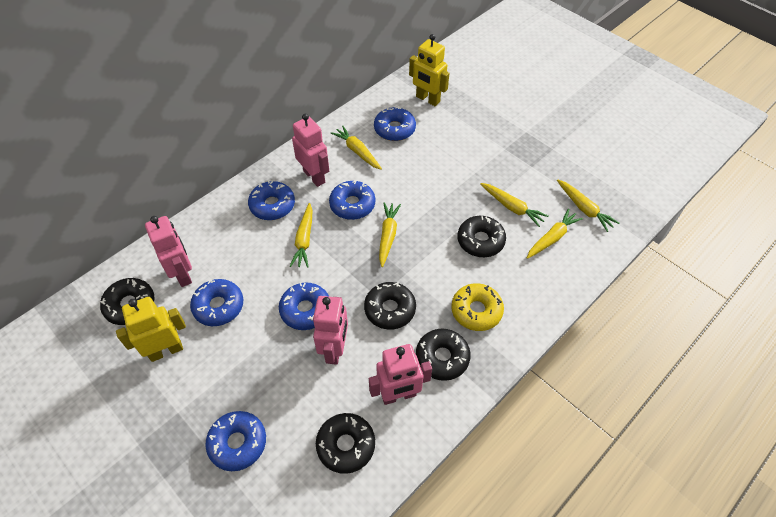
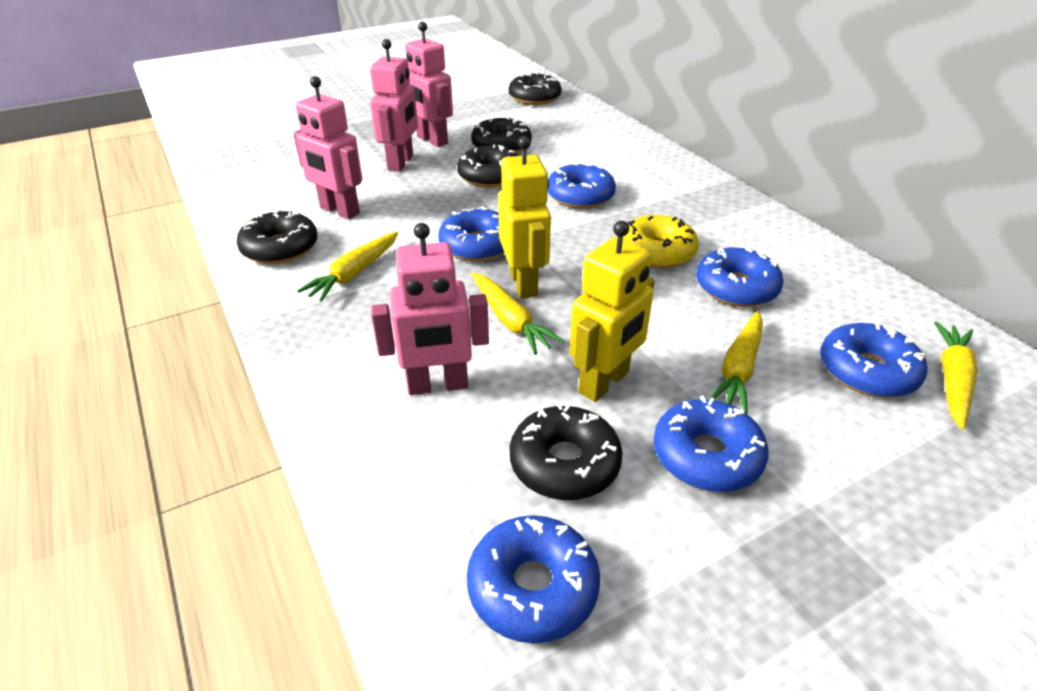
yellow carrot: 6 -> 4

